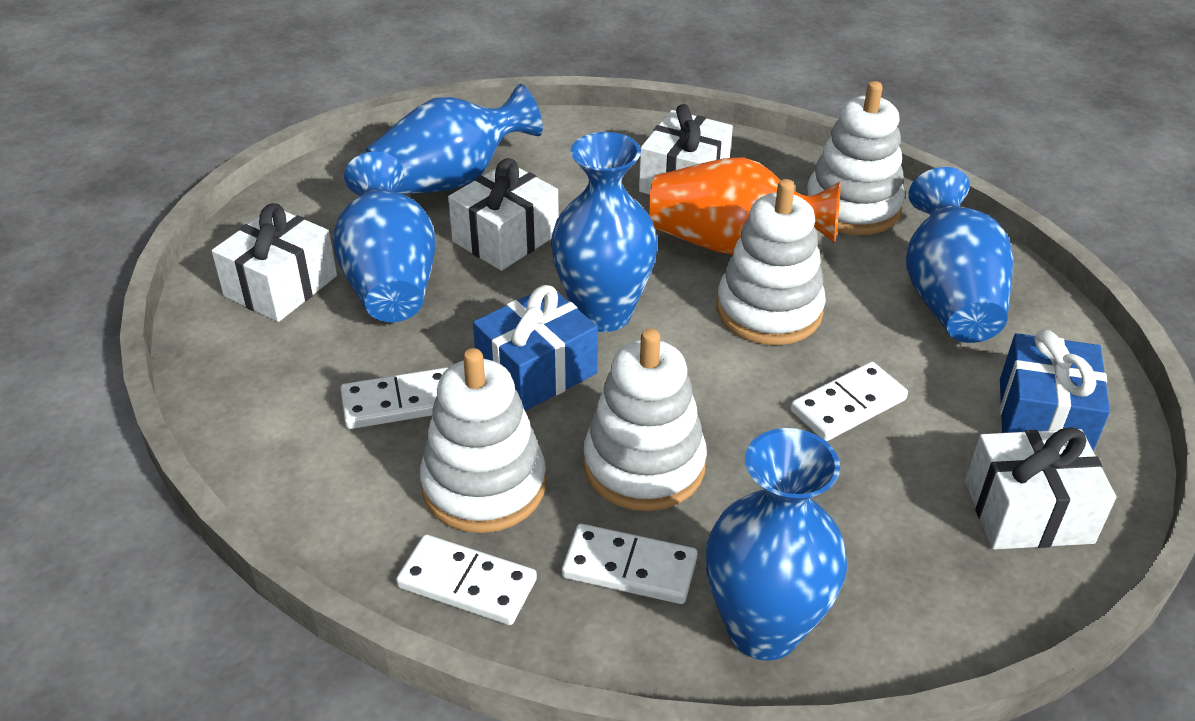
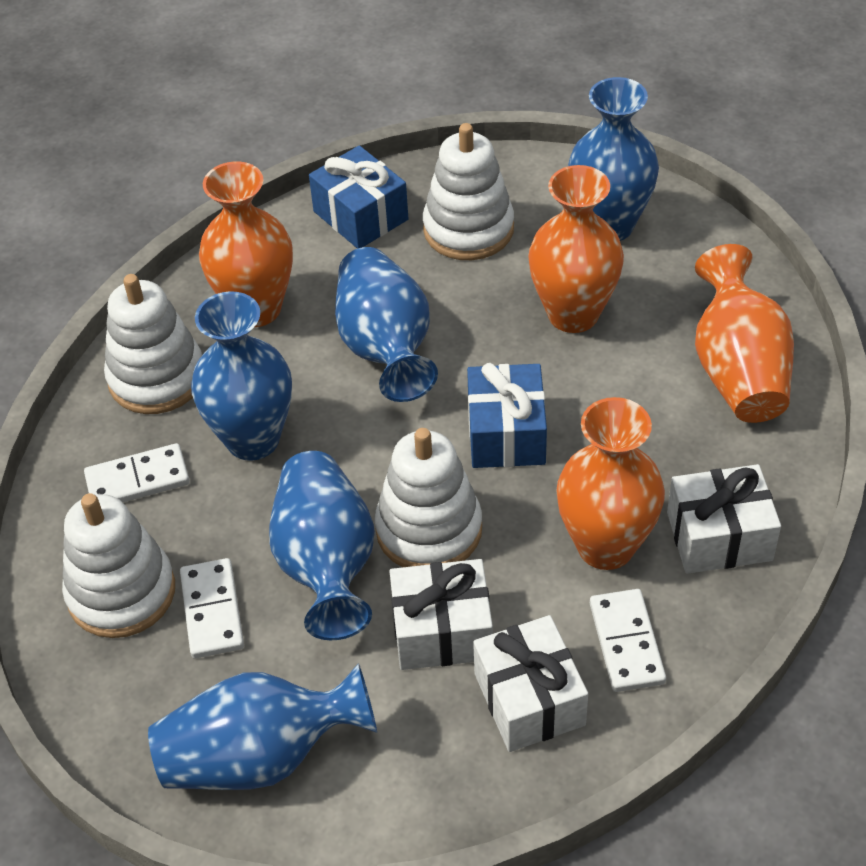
orange vase: 1 -> 4
white domino: 4 -> 3
white gift: 4 -> 3

